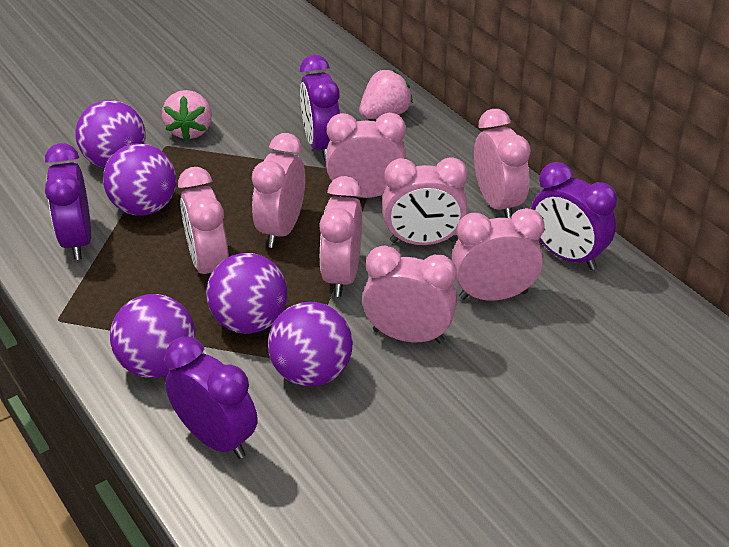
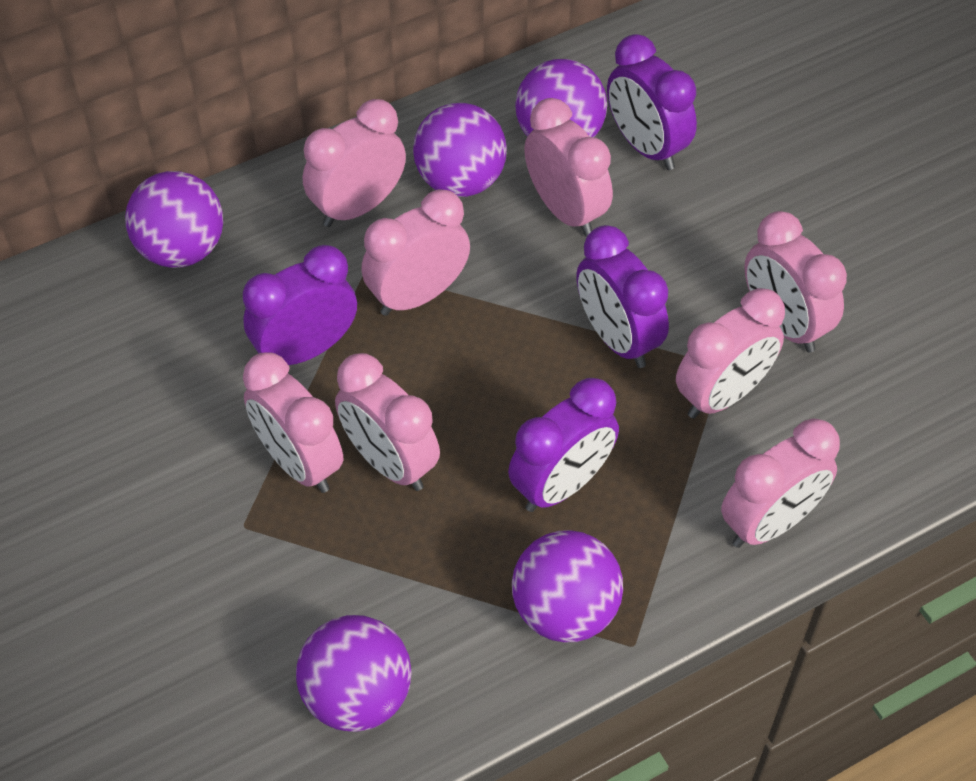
pink strawberry: 2 -> 0

